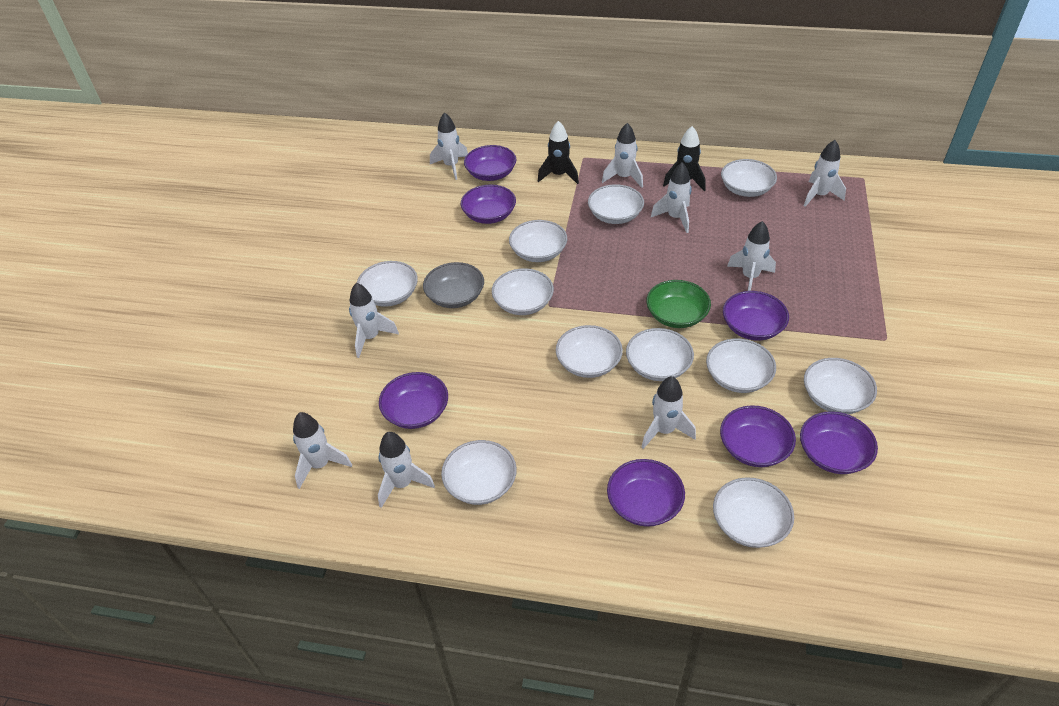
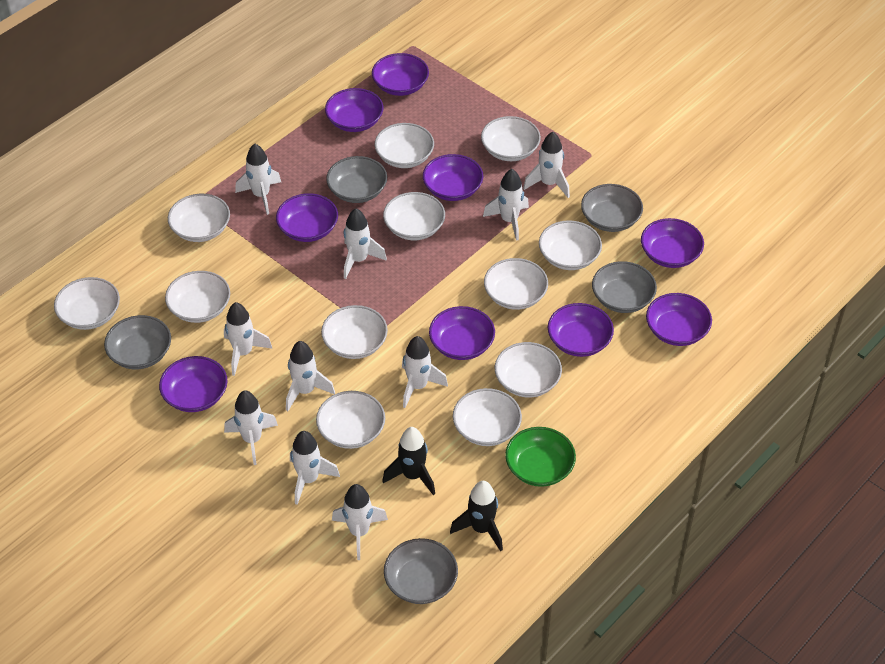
grey bowl: 1 -> 5
purple bowl: 7 -> 9
white bowl: 11 -> 12
white rocket: 9 -> 10

